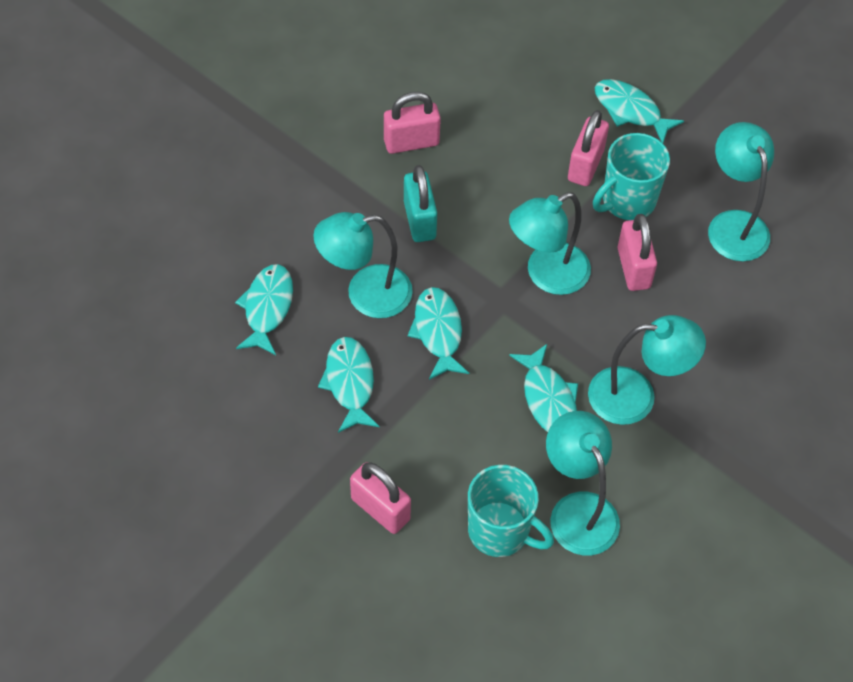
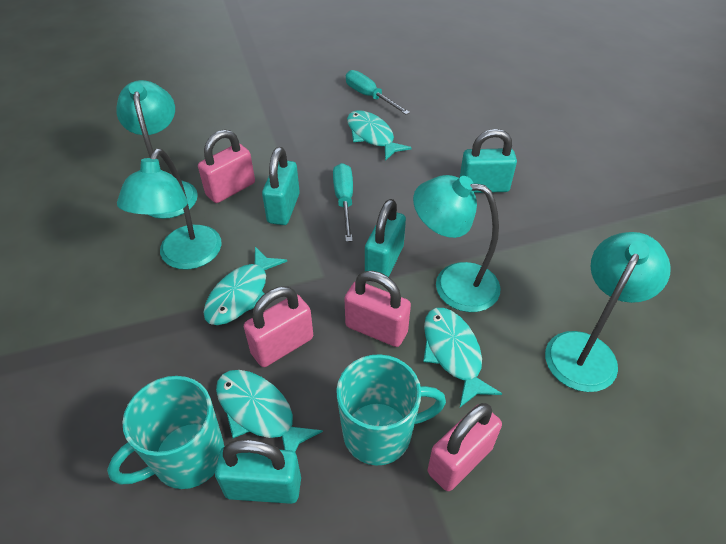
turquoise fish: 5 -> 4
turquoise lamp: 5 -> 4
turquoise padlock: 1 -> 4
turquoise screwdriver: 0 -> 2

